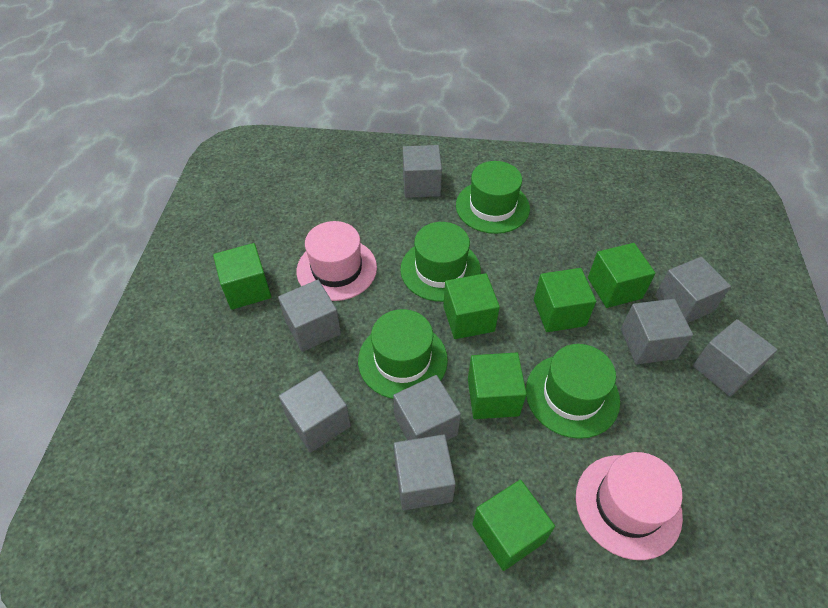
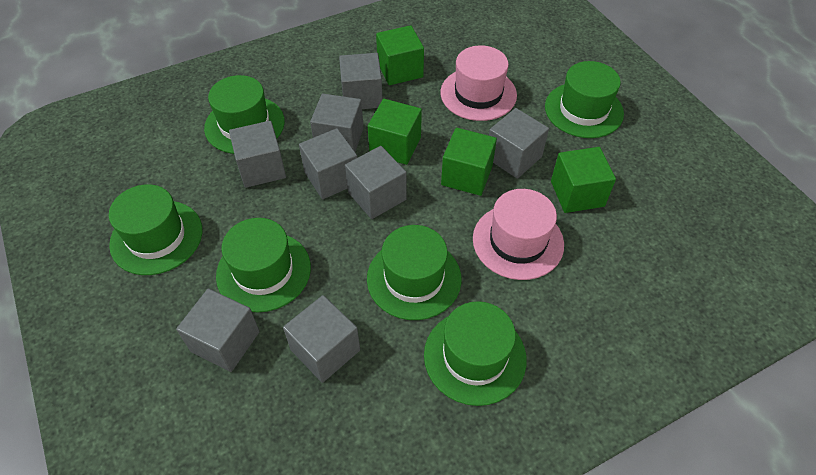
green cube: 6 -> 4
green hat: 4 -> 6

